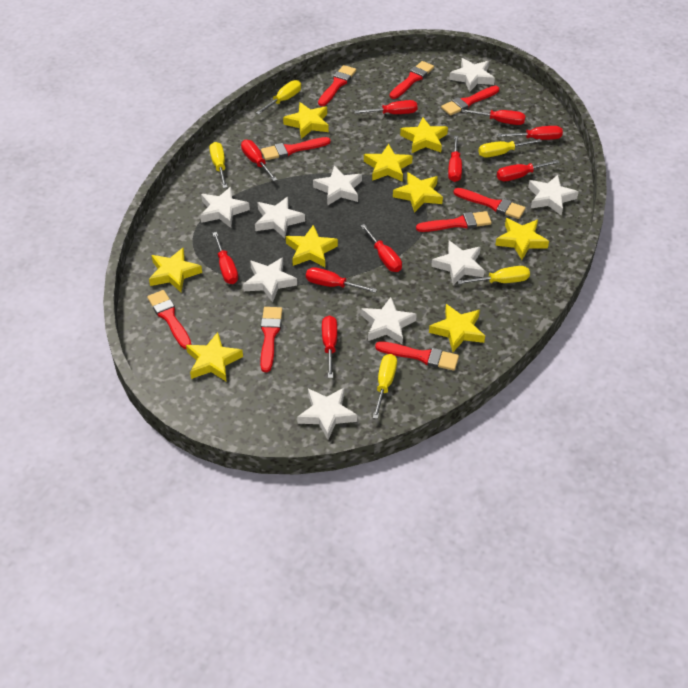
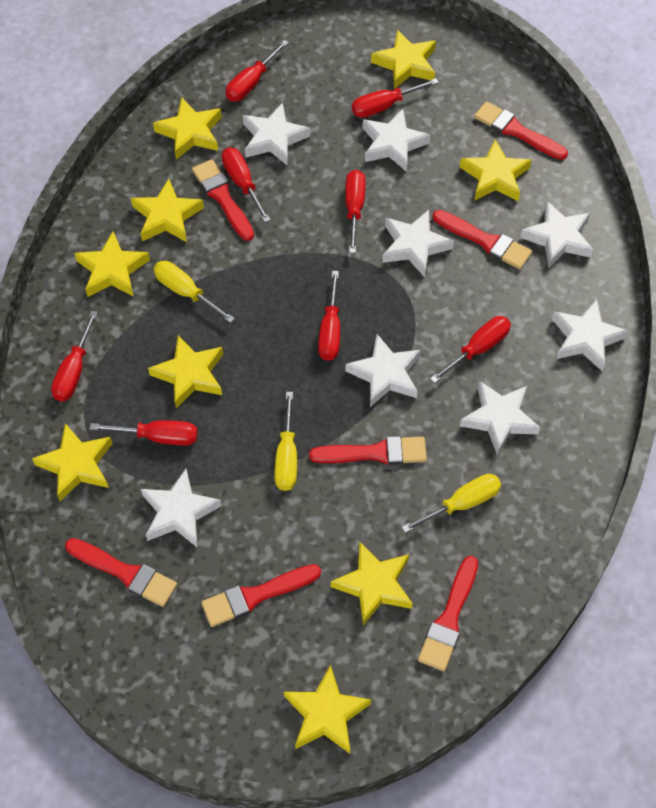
red brush: 9 -> 7
red screwdriver: 10 -> 8
white star: 9 -> 8
yellow screwdriver: 5 -> 3

